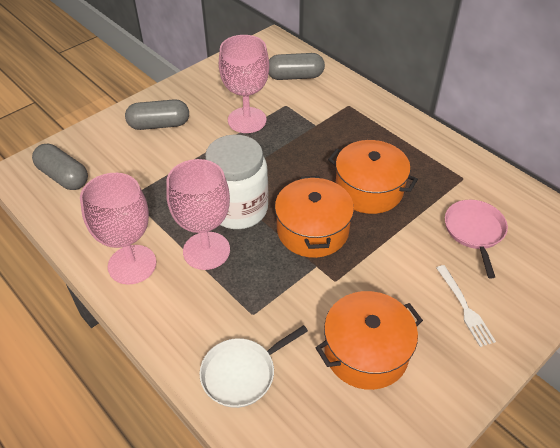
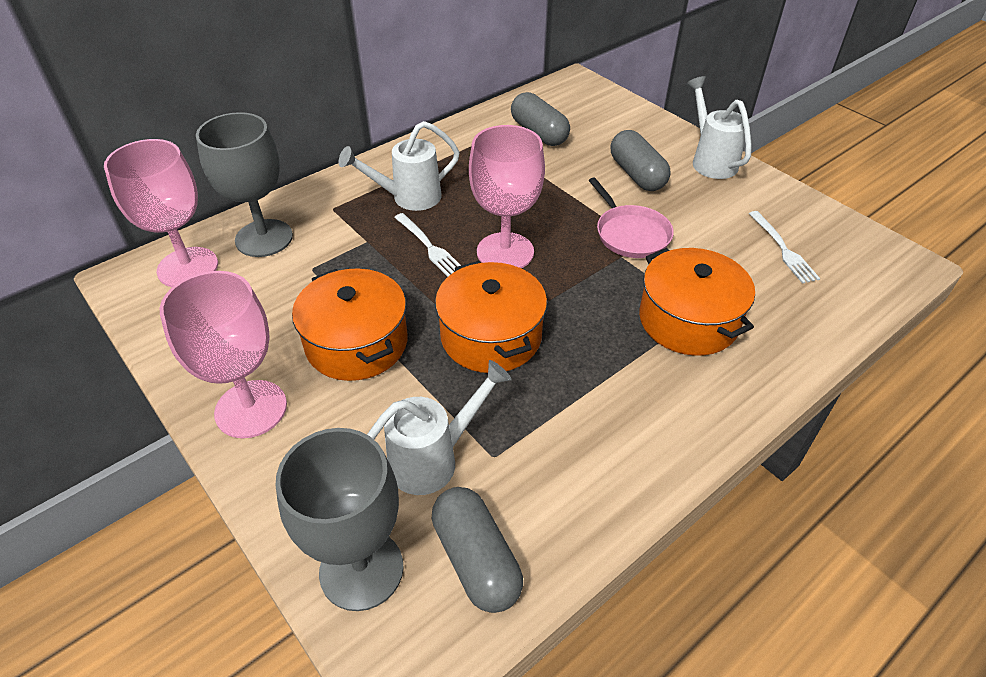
grey goblet: 0 -> 2
white fork: 1 -> 2
white jar: 1 -> 0
white pan: 1 -> 0
white watering can: 0 -> 3

